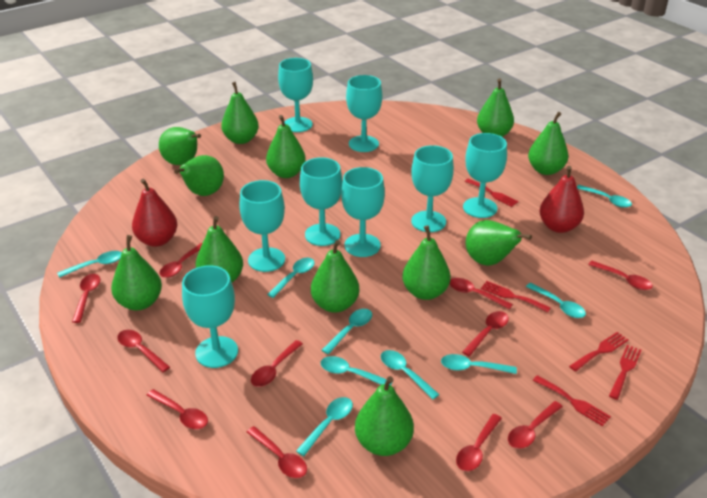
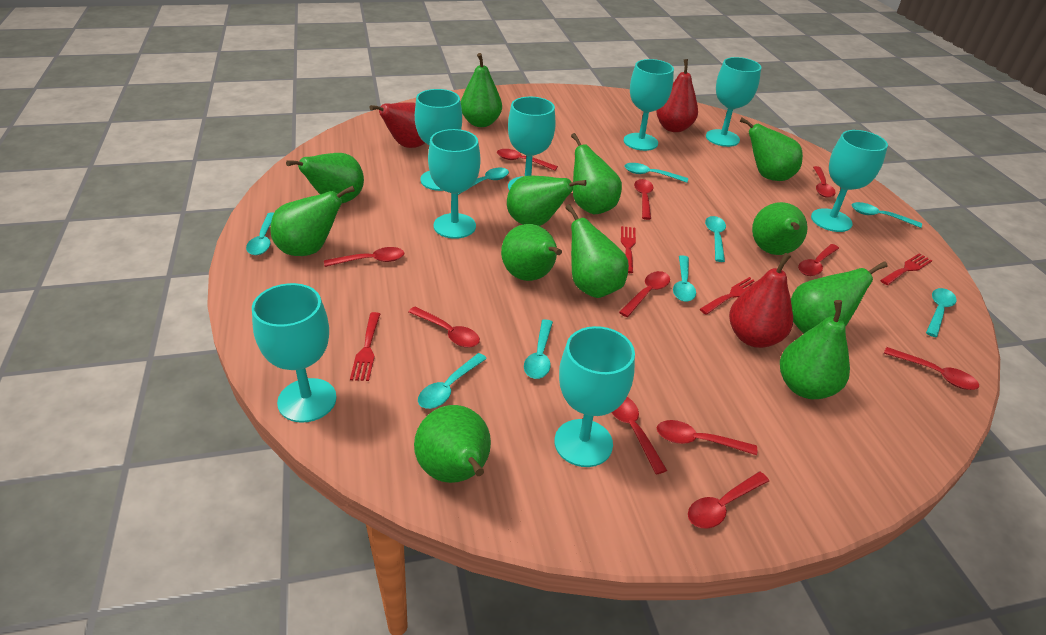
red fork: 5 -> 4
red pear: 2 -> 3

